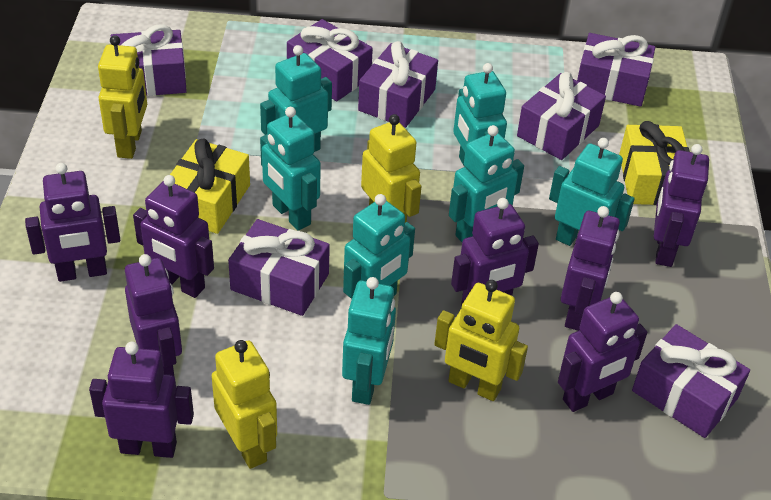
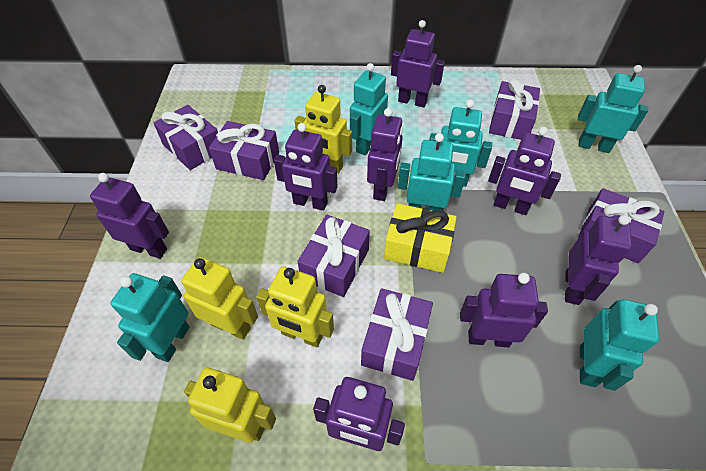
purple gift: 7 -> 6
turquoise robot: 7 -> 6
yellow gift: 2 -> 1

